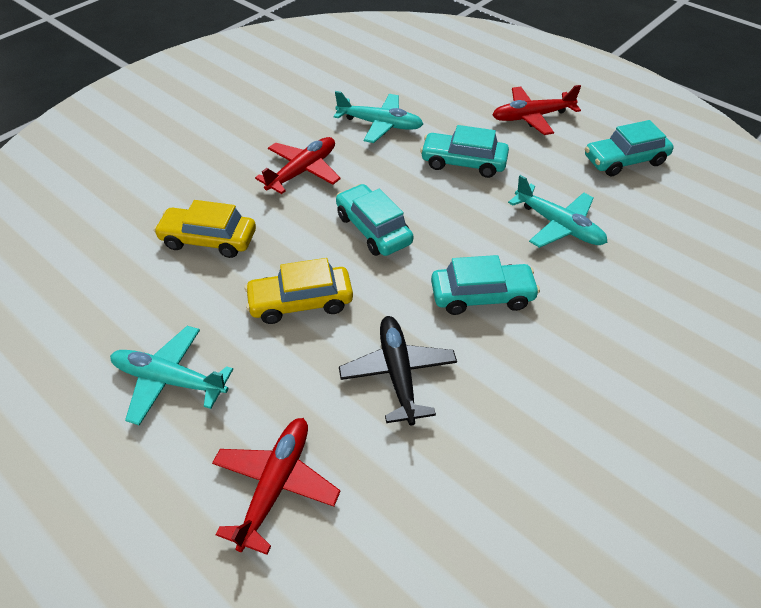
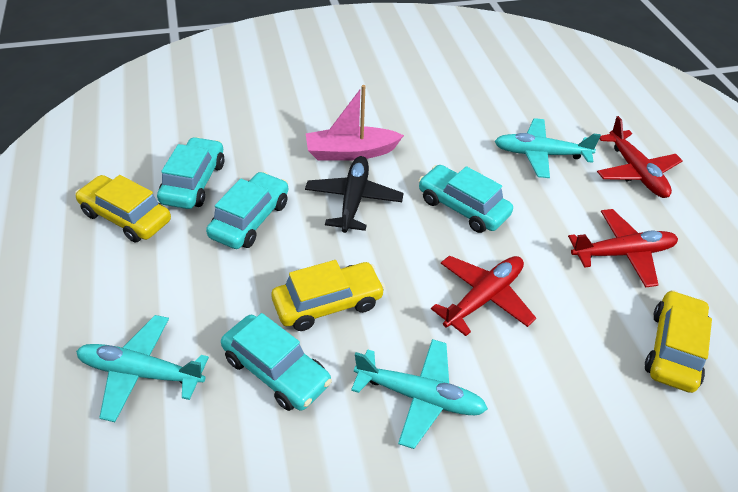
pink boat: 0 -> 1
yellow car: 2 -> 3

